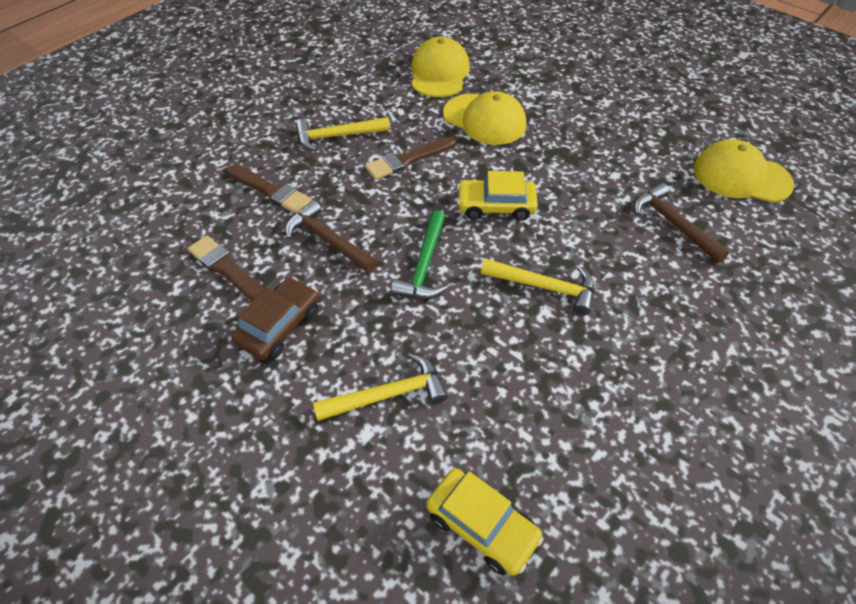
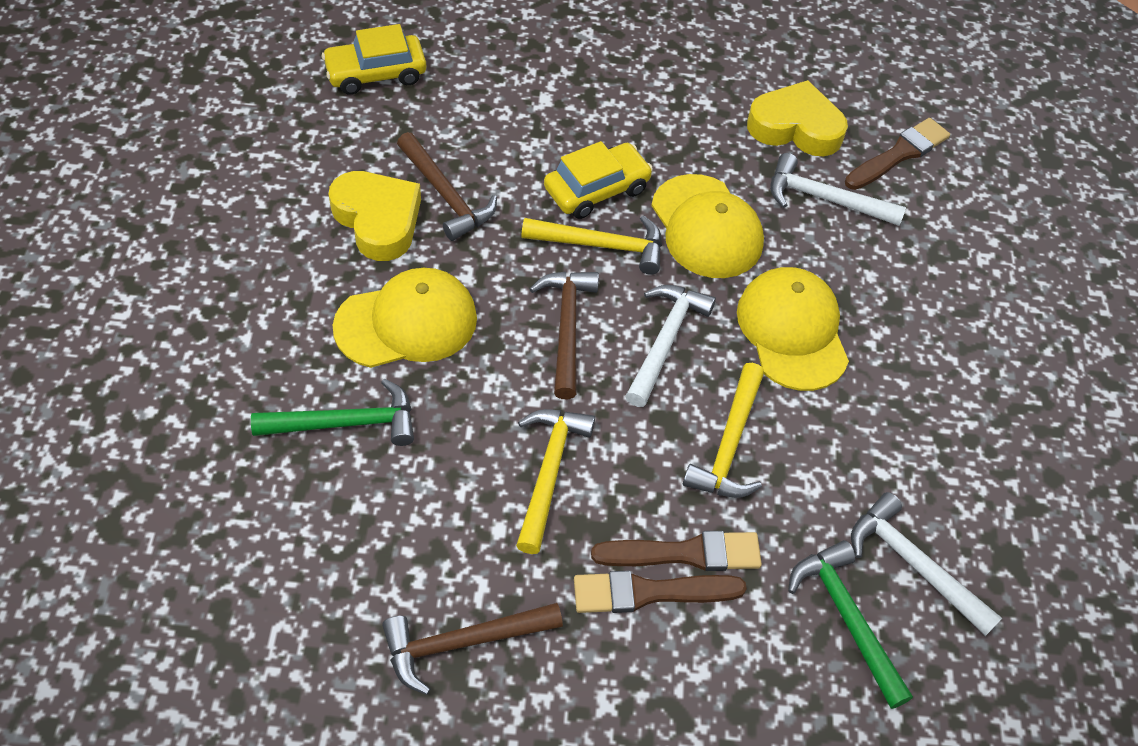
brown car: 1 -> 0
brown hammer: 2 -> 3
green hammer: 1 -> 2
white hammer: 0 -> 3
yellow heart: 0 -> 2

